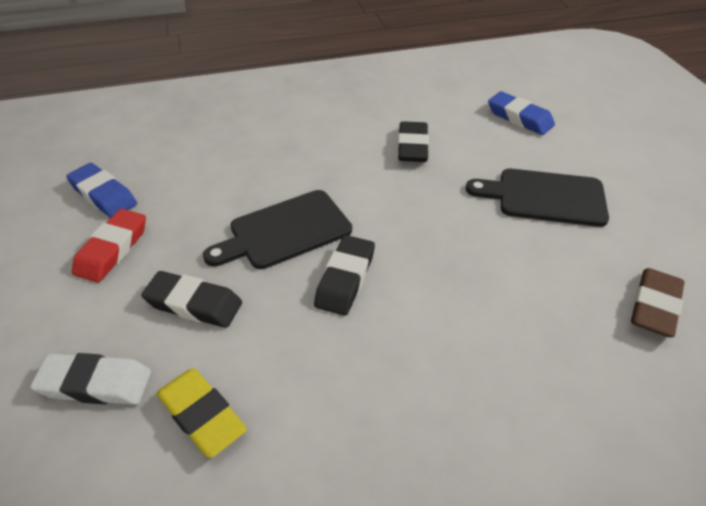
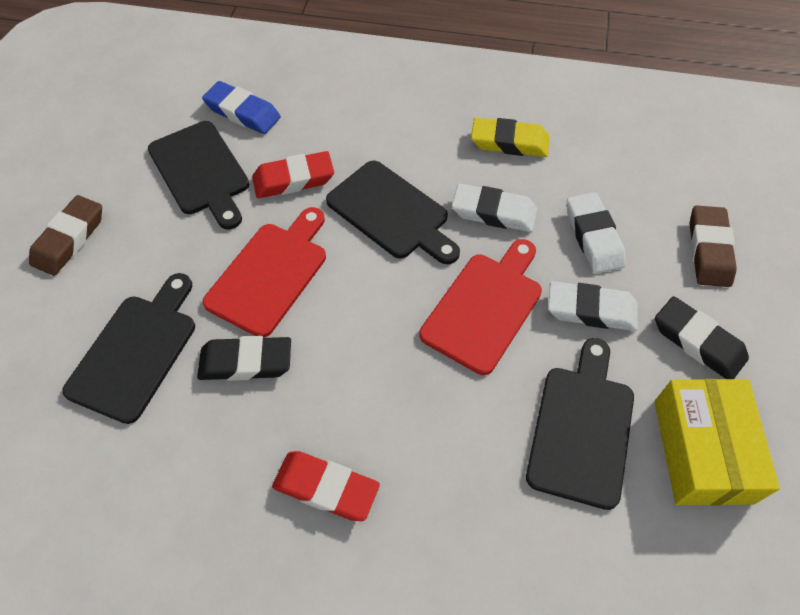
black cutting board: 2 -> 4
black eraser: 3 -> 2
blue eraser: 2 -> 1
brown eraser: 1 -> 2
red cutting board: 0 -> 2
red eraser: 1 -> 2
white eraser: 1 -> 3
yellow box: 0 -> 1

